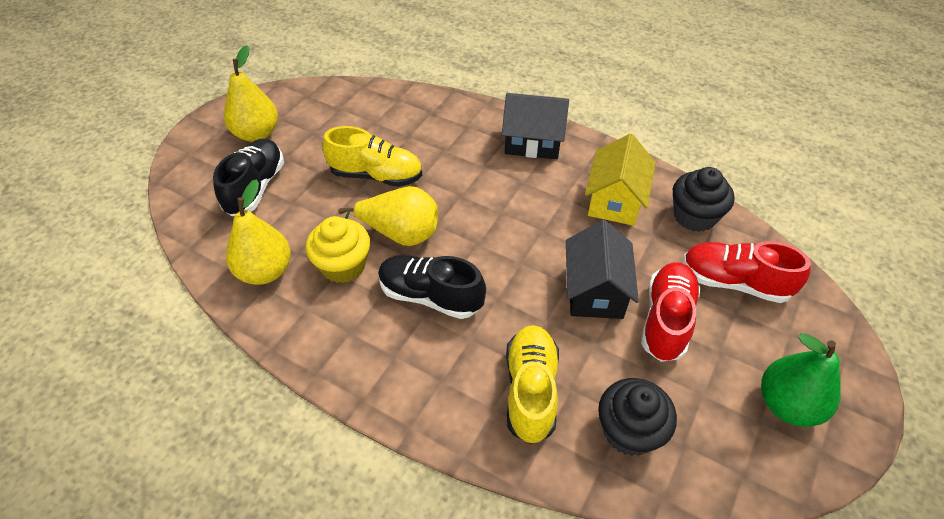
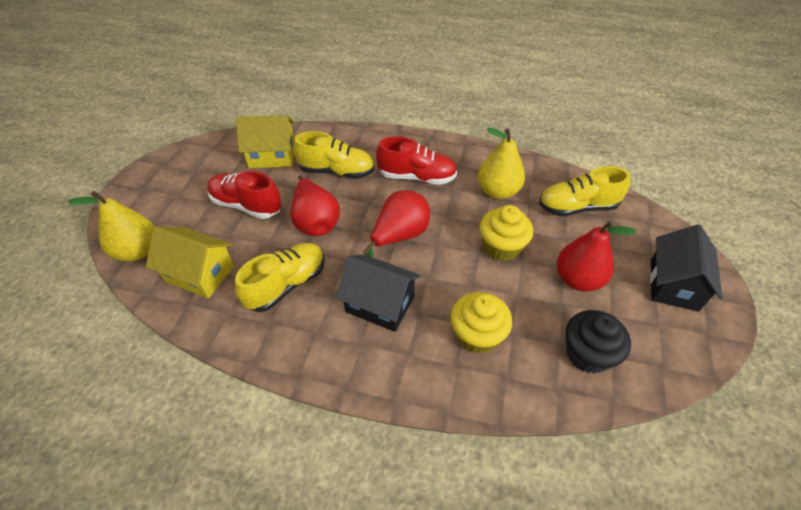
black cupcake: 2 -> 1
black shoe: 2 -> 0
green pear: 1 -> 0
red pear: 0 -> 3
yellow cupcake: 1 -> 2
yellow house: 1 -> 2
yellow pear: 3 -> 2
yellow shoe: 2 -> 3

